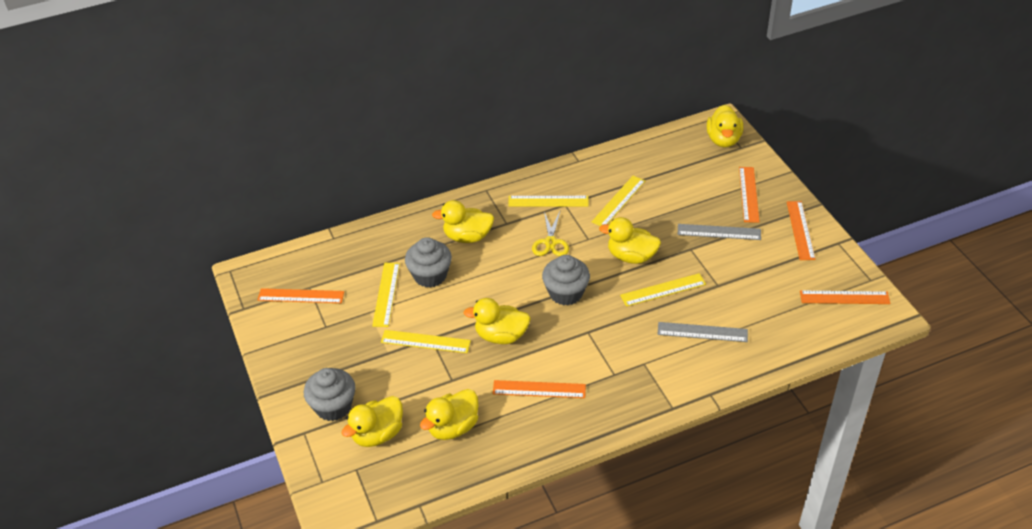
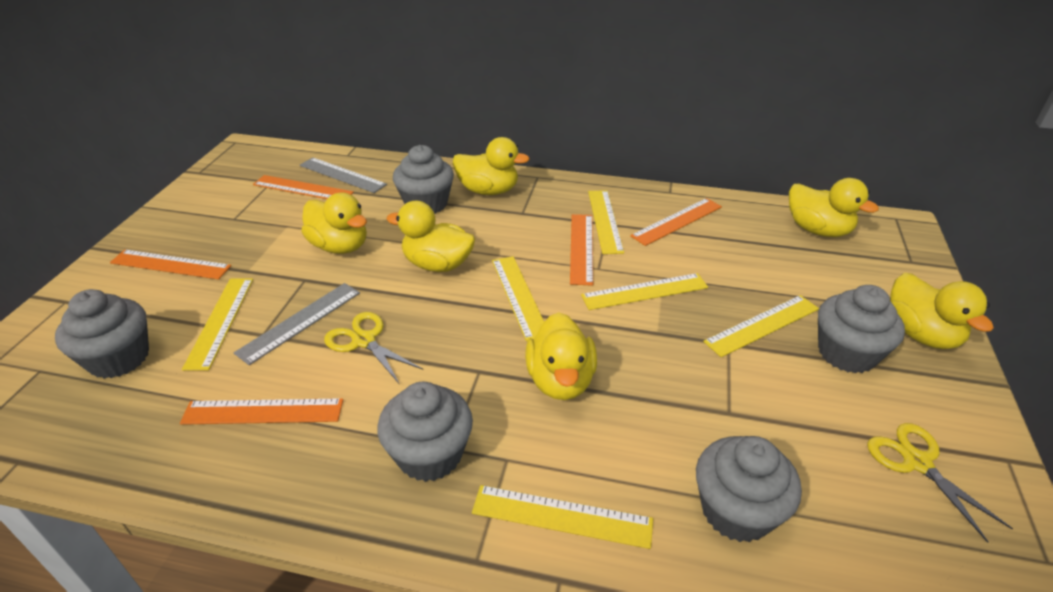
grey cupcake: 3 -> 5
yellow ruler: 5 -> 6
yellow scissors: 1 -> 2

